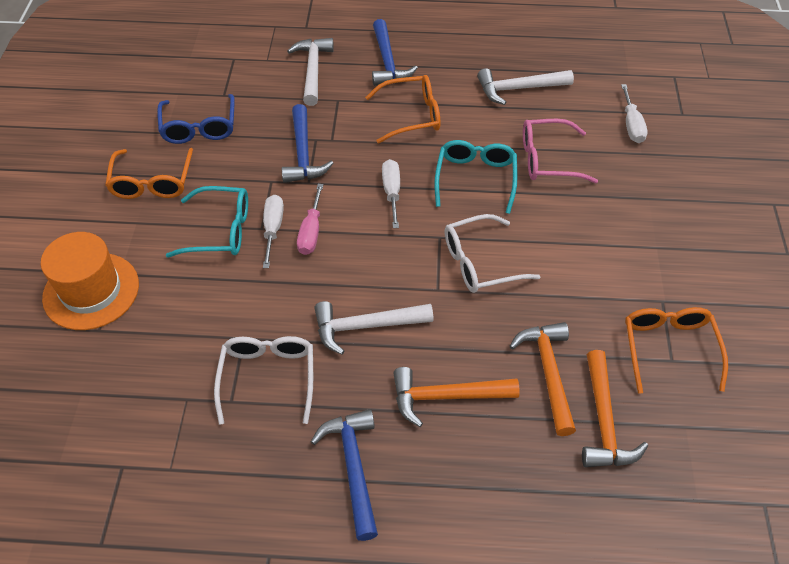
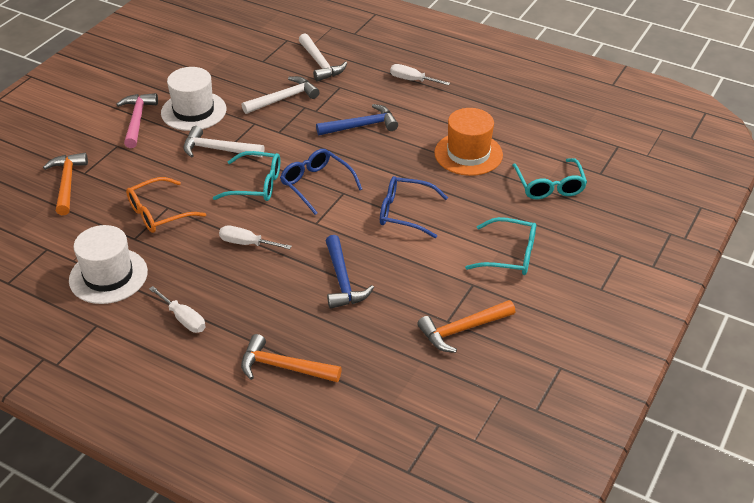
blue glasses: 1 -> 2
blue hammer: 3 -> 2
orange glasses: 3 -> 1
pink glasses: 1 -> 0
pink hammer: 0 -> 1
pink screwdriver: 1 -> 0
turquoise glasses: 2 -> 3
white glasses: 2 -> 0
white hat: 0 -> 2

